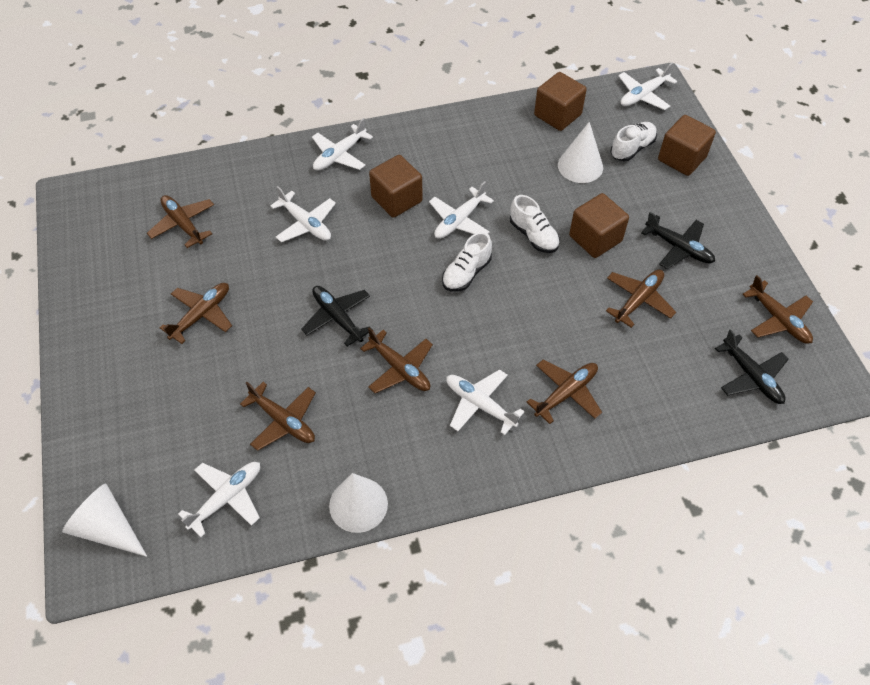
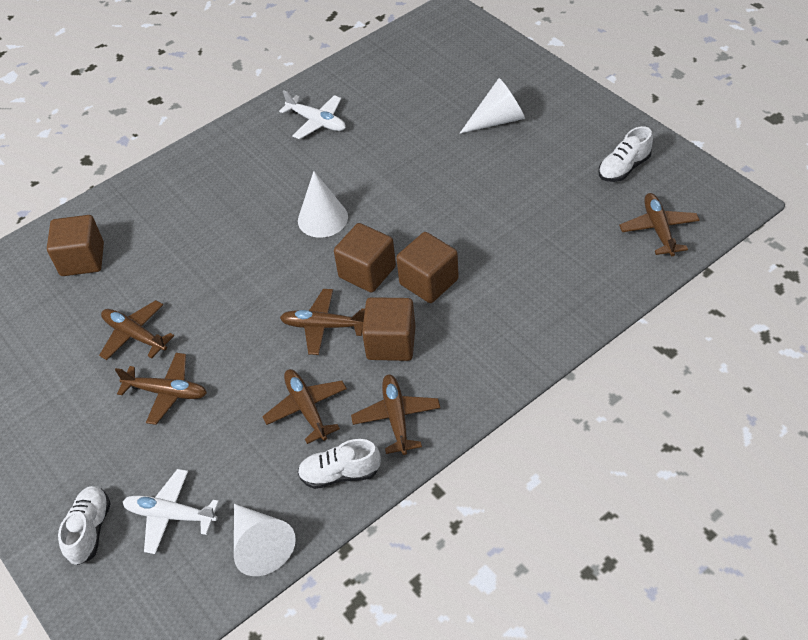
black plane: 3 -> 0
brown plane: 7 -> 6
white plane: 6 -> 2

